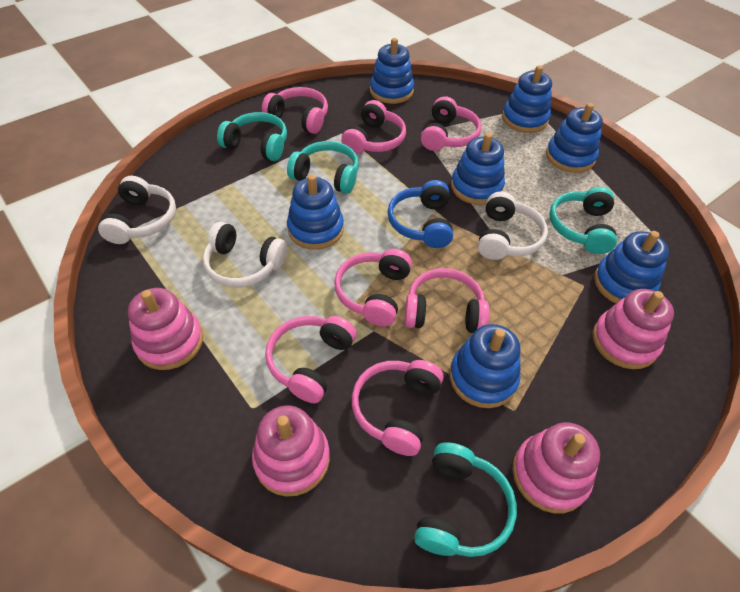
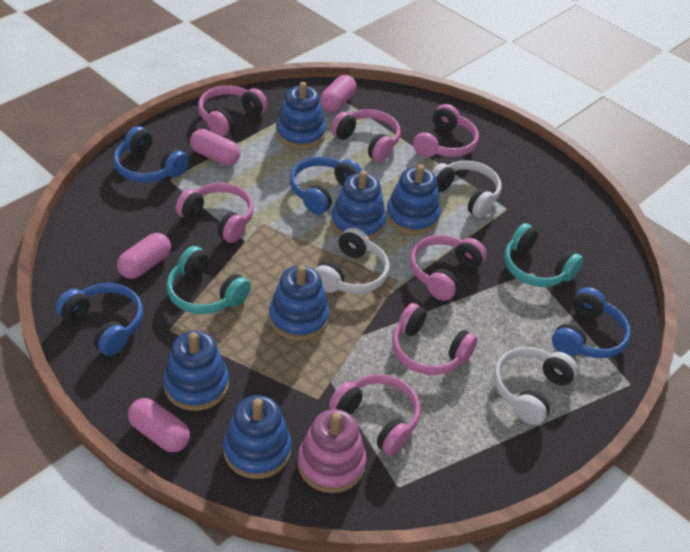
blue headphones: 1 -> 4
blue stacking toy: 7 -> 6
pink capsule: 0 -> 4
pink stacking toy: 4 -> 1
turquoise headphones: 4 -> 2

